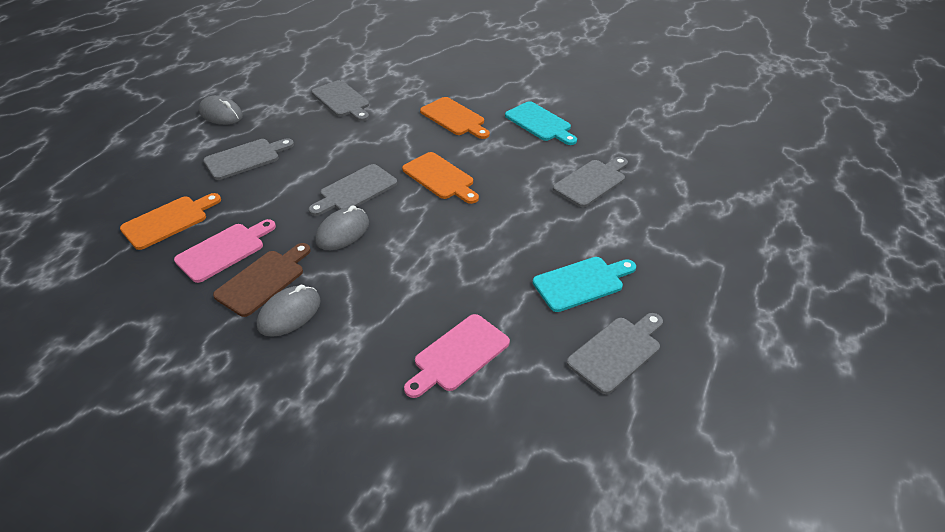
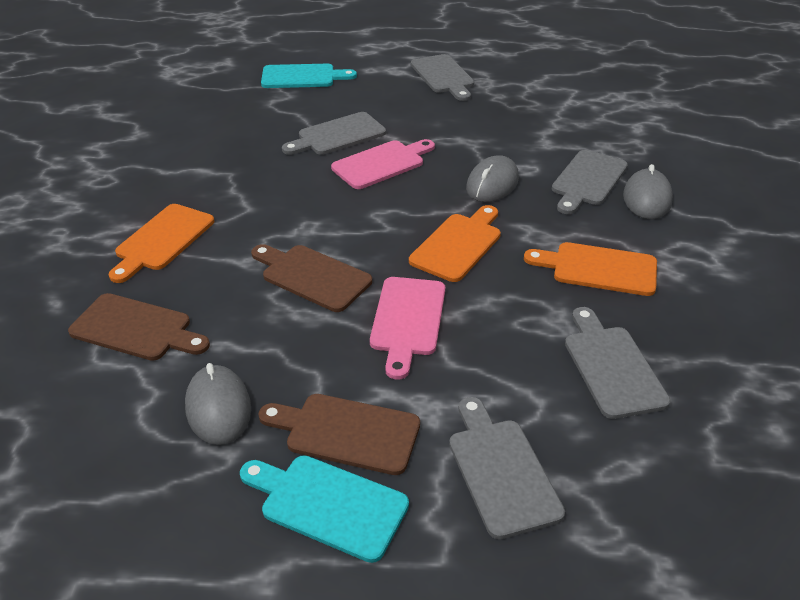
brown cutting board: 1 -> 3

